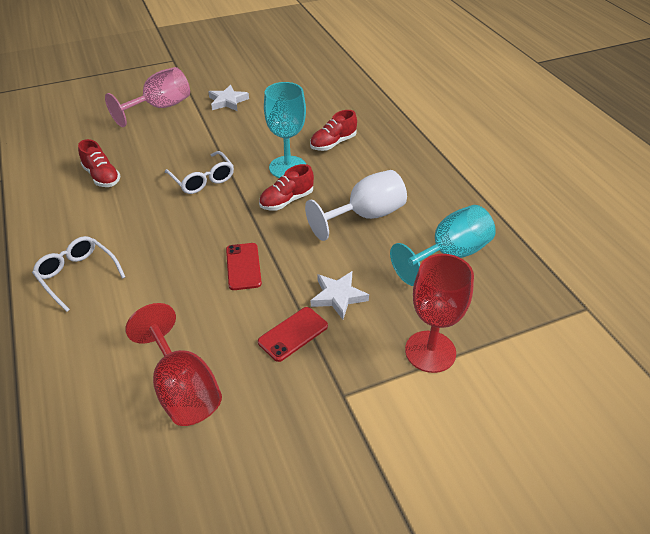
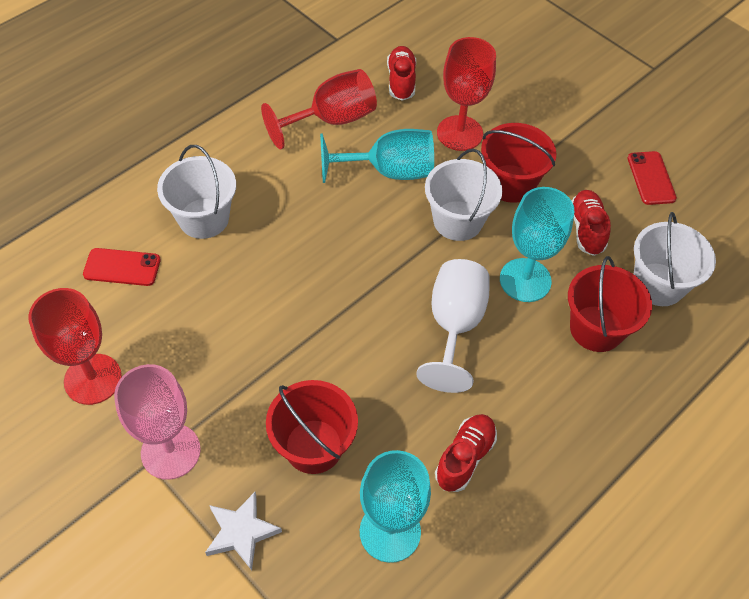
red bucket: 0 -> 3
red goblet: 2 -> 3
turquoise goblet: 2 -> 3
white bucket: 0 -> 3
white glasses: 2 -> 0
white star: 2 -> 1

